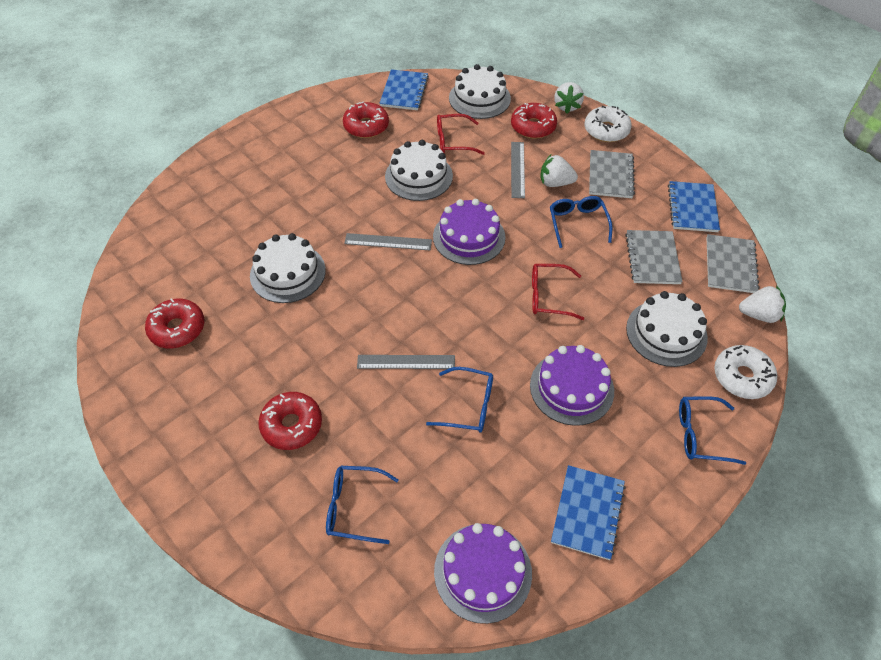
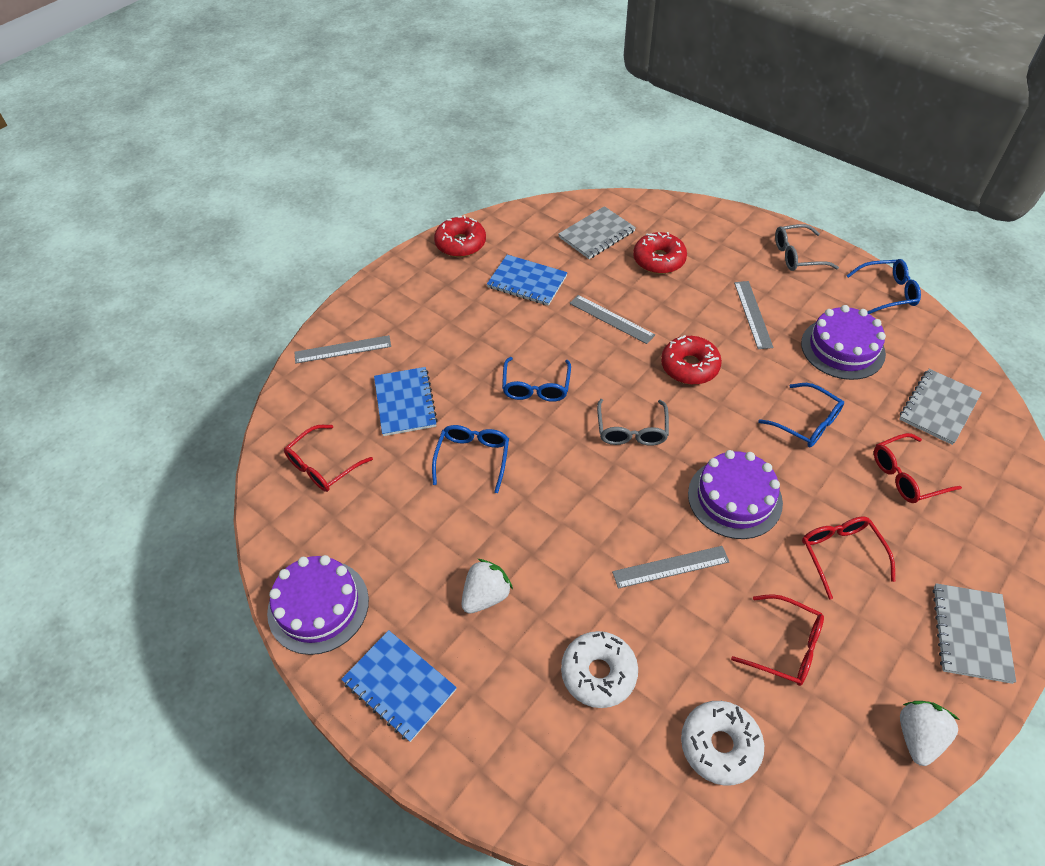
grey glasses: 0 -> 2
grey ruler: 3 -> 4
red donut: 4 -> 3
red glasses: 2 -> 4
white cake: 4 -> 0
white strawberry: 3 -> 2

